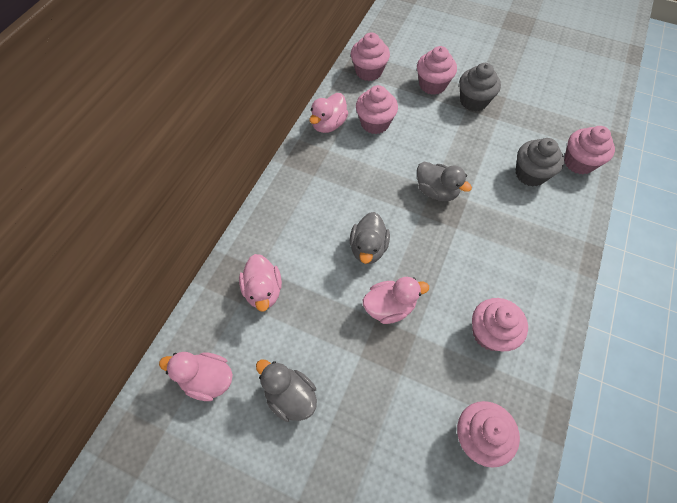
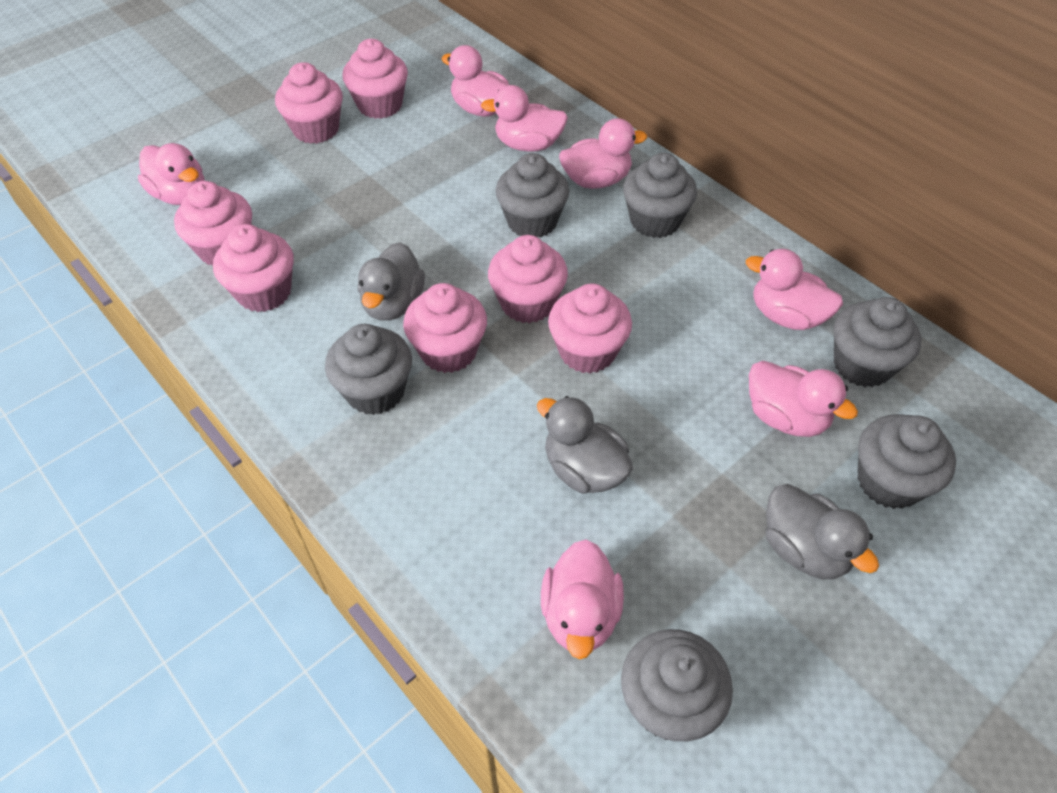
grey cupcake: 2 -> 6
pink cupcake: 6 -> 7
pink duck: 4 -> 7

